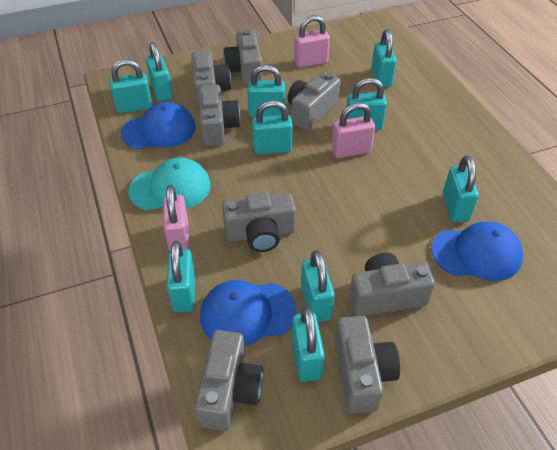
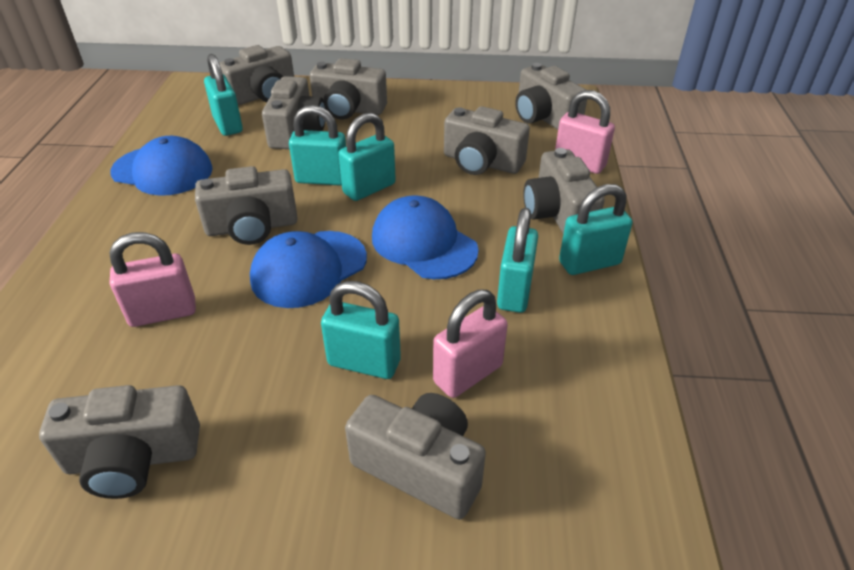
grey camera: 8 -> 9
turquoise cap: 1 -> 0
turquoise padlock: 10 -> 6

